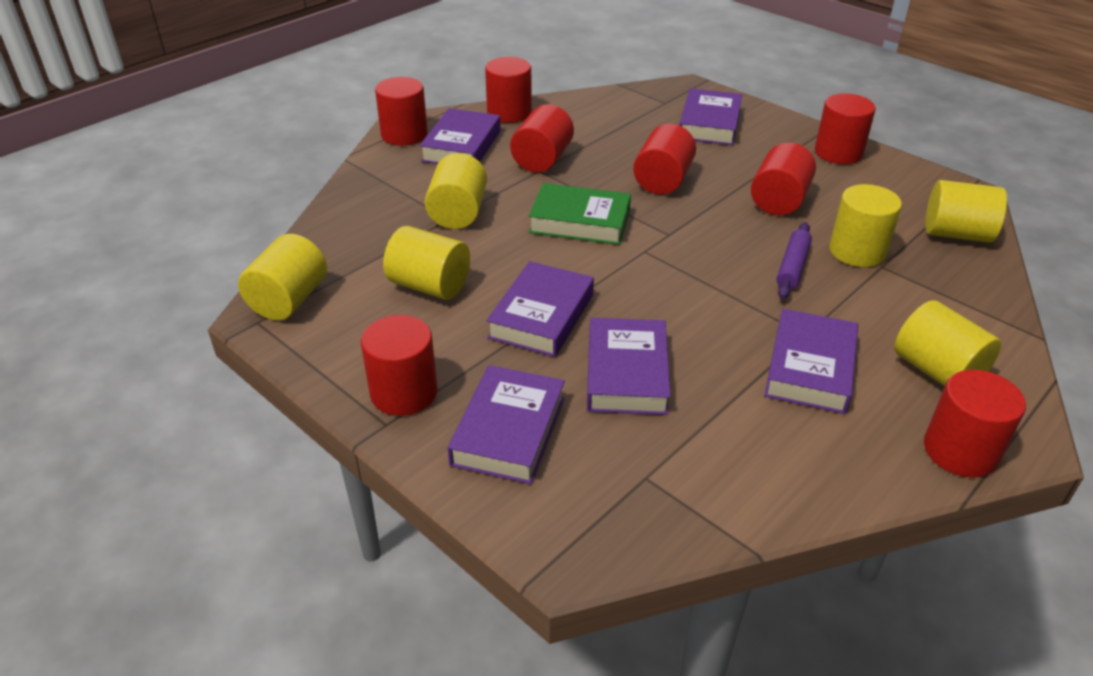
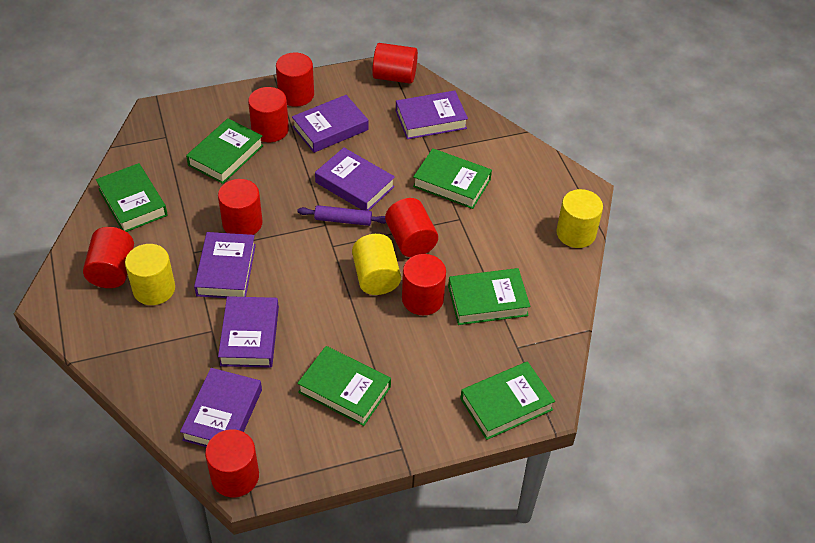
green book: 1 -> 6
yellow cylinder: 6 -> 3

